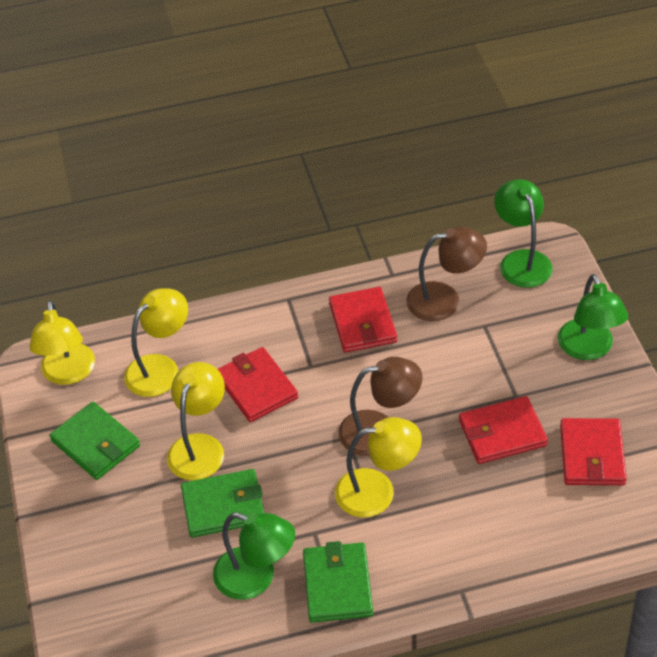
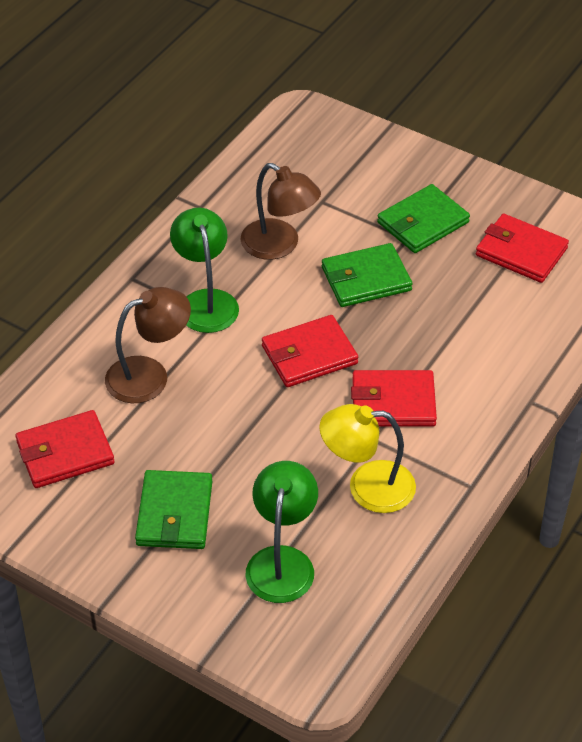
green lamp: 3 -> 2
yellow lamp: 4 -> 1

